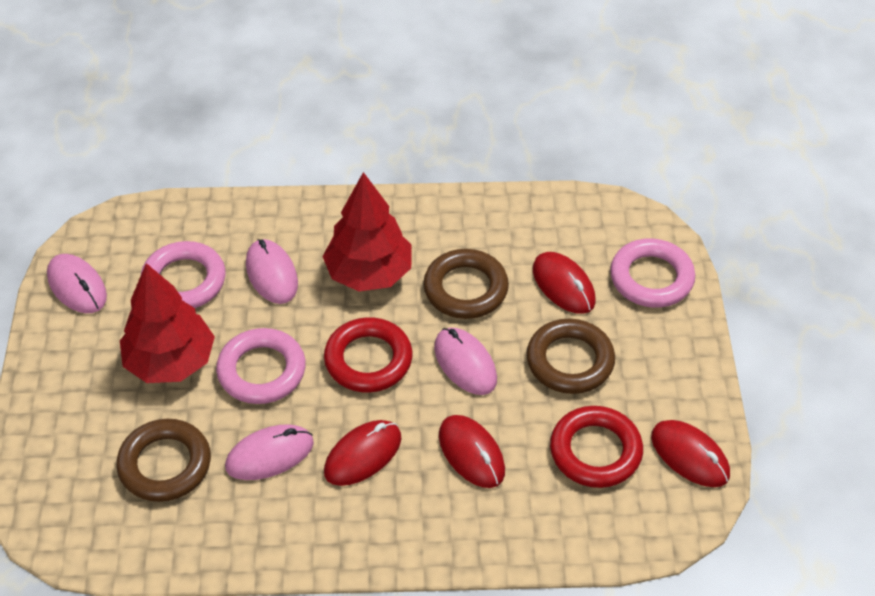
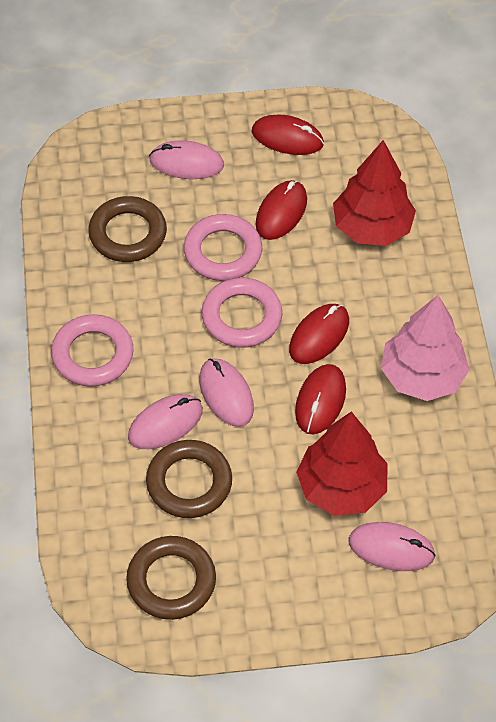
pink tree: 0 -> 1
red ring: 2 -> 0

